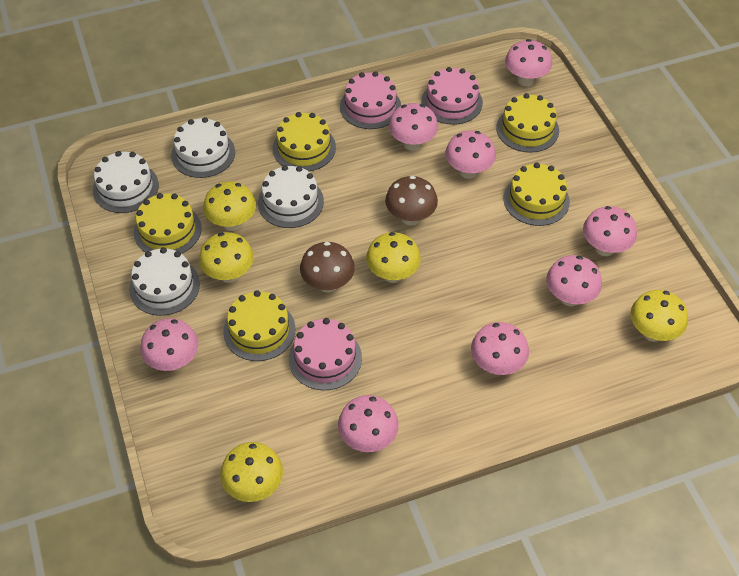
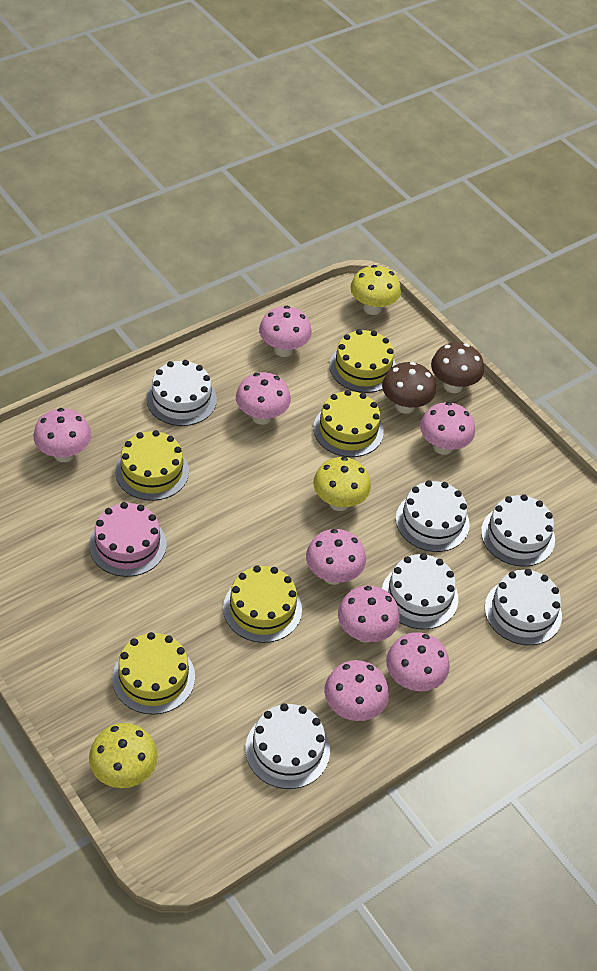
pink cake: 3 -> 1
white cake: 4 -> 6
yellow mushroom: 5 -> 3

